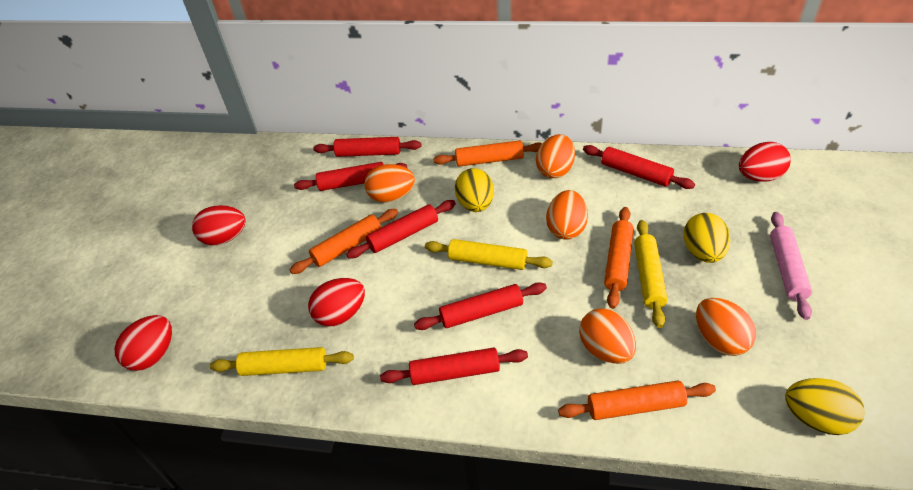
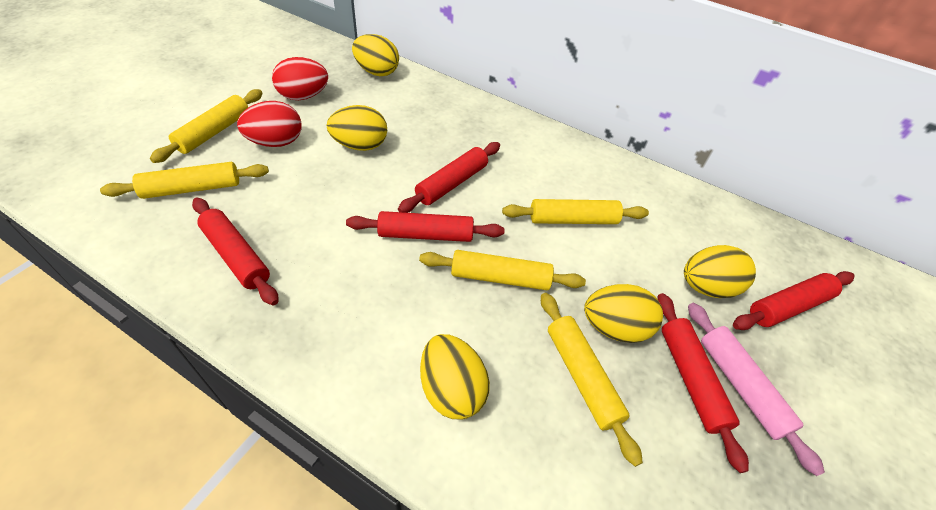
orange egg: 5 -> 0
orange rolling pin: 4 -> 0
red egg: 4 -> 2
red rolling pin: 6 -> 5
yellow egg: 3 -> 5
yellow rolling pin: 3 -> 5

